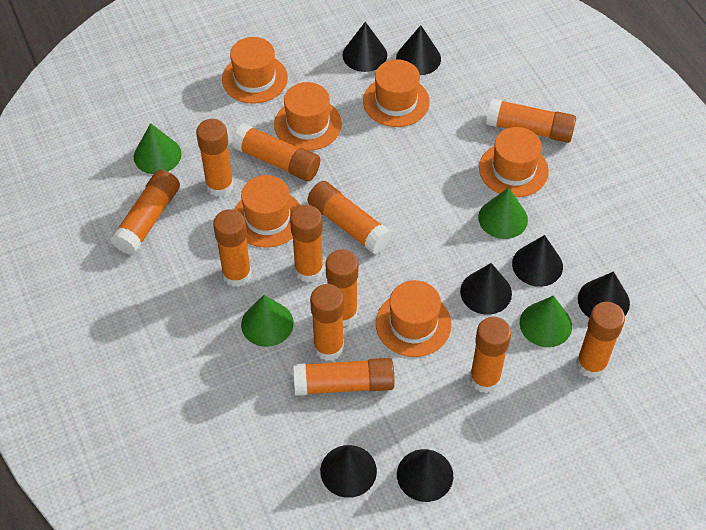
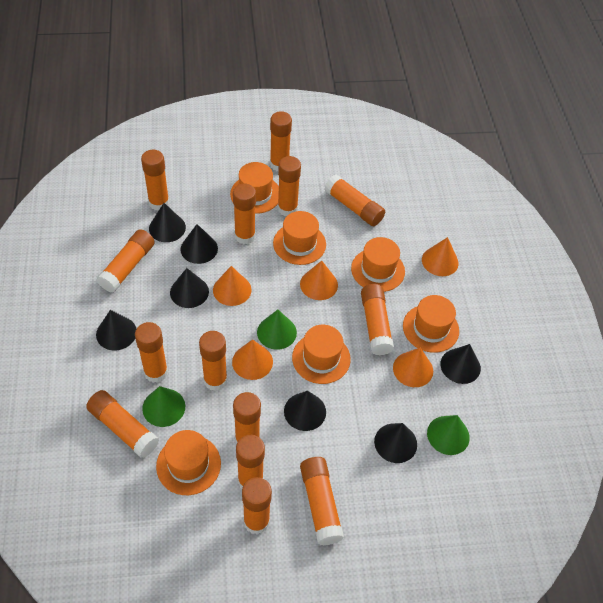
green cone: 4 -> 3
orange cone: 0 -> 5
orange glue stick: 12 -> 14

